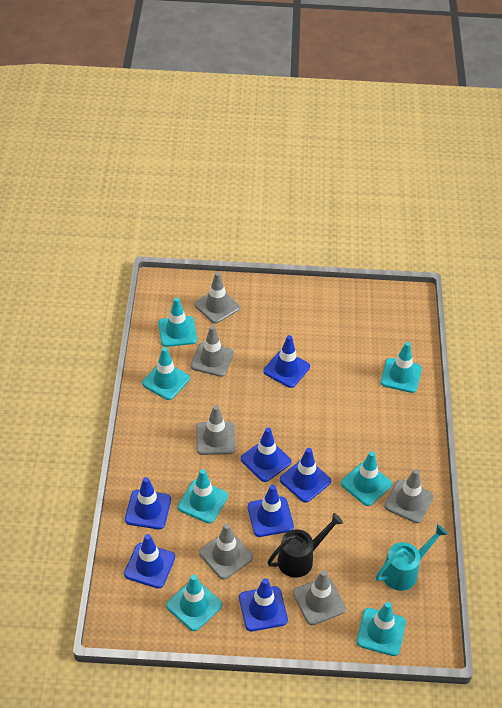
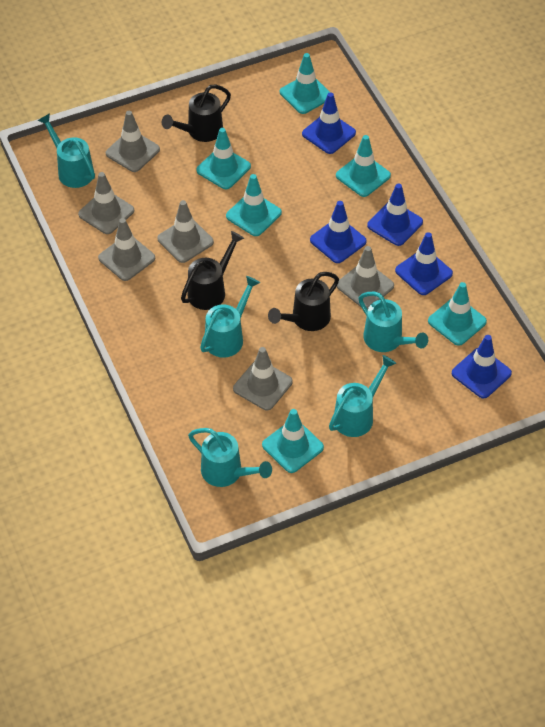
black watering can: 1 -> 3
blue traffic cone: 7 -> 5
turquoise traffic cone: 7 -> 6
turquoise watering can: 1 -> 5

